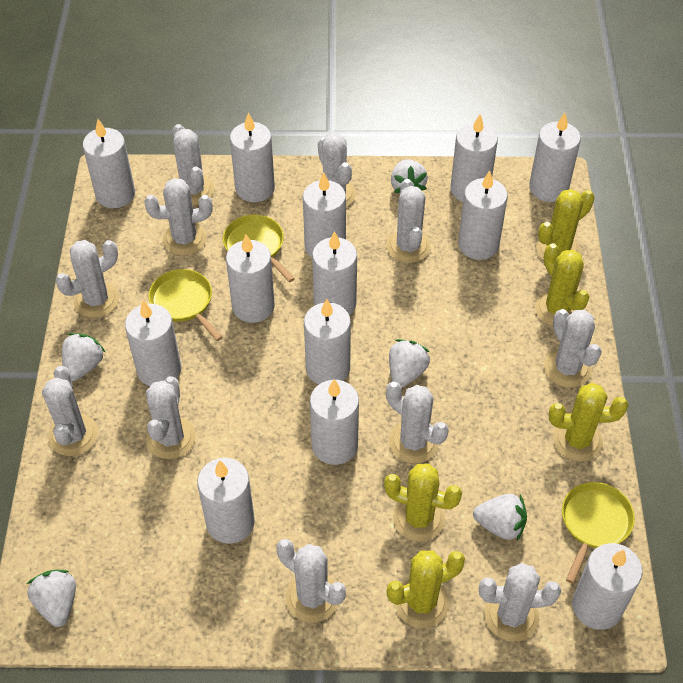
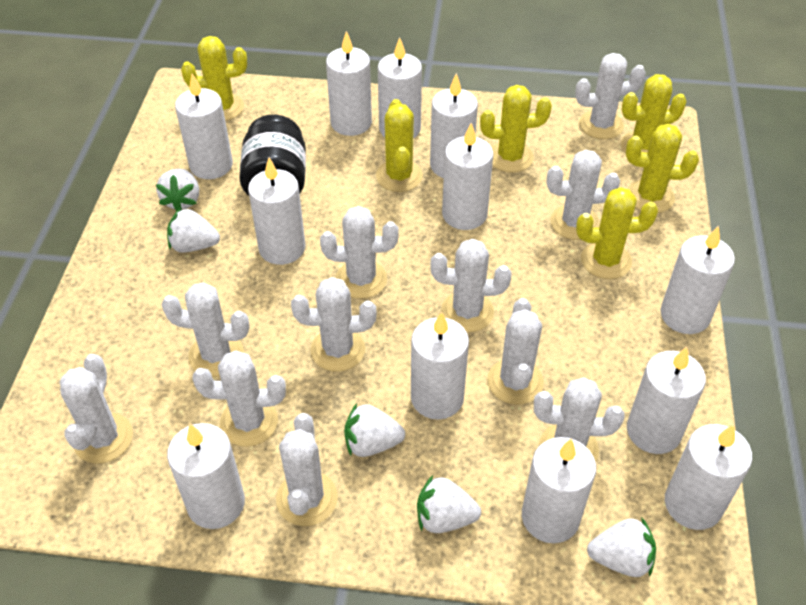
black jar: 0 -> 1
white candle: 13 -> 12
yellow cactus: 5 -> 6
yellow pan: 3 -> 0

